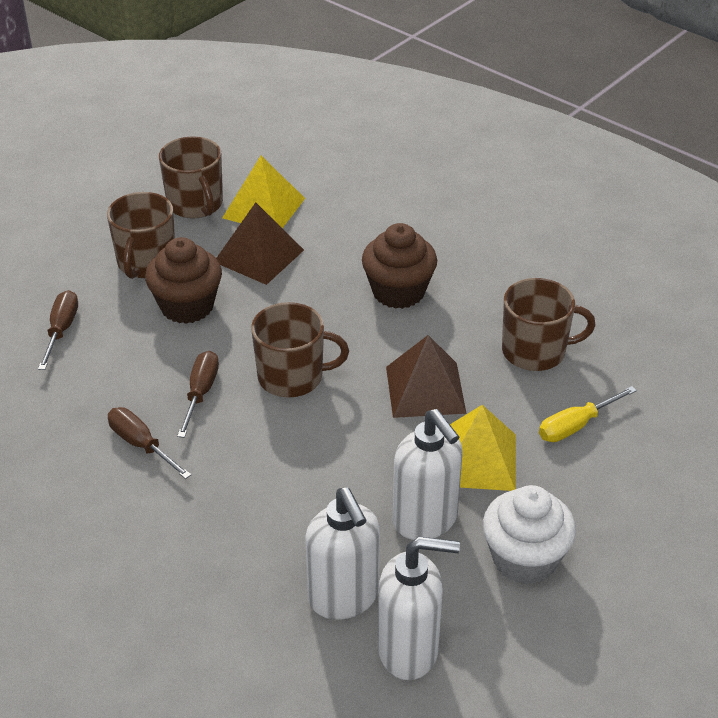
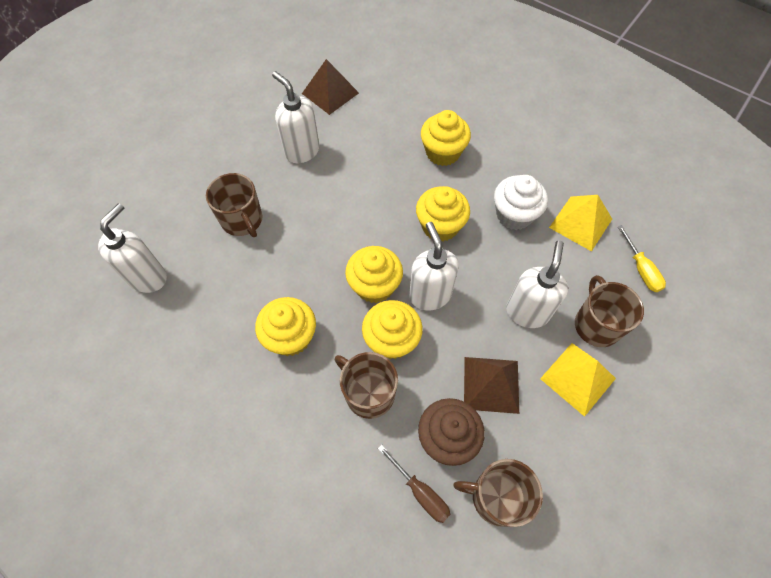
brown cupcake: 2 -> 1
brown screwdriver: 3 -> 1
white soap dispenser: 3 -> 4
yellow cupcake: 0 -> 5

